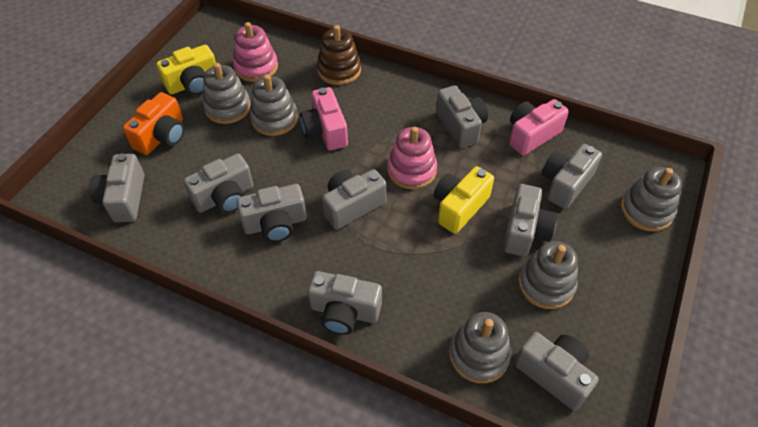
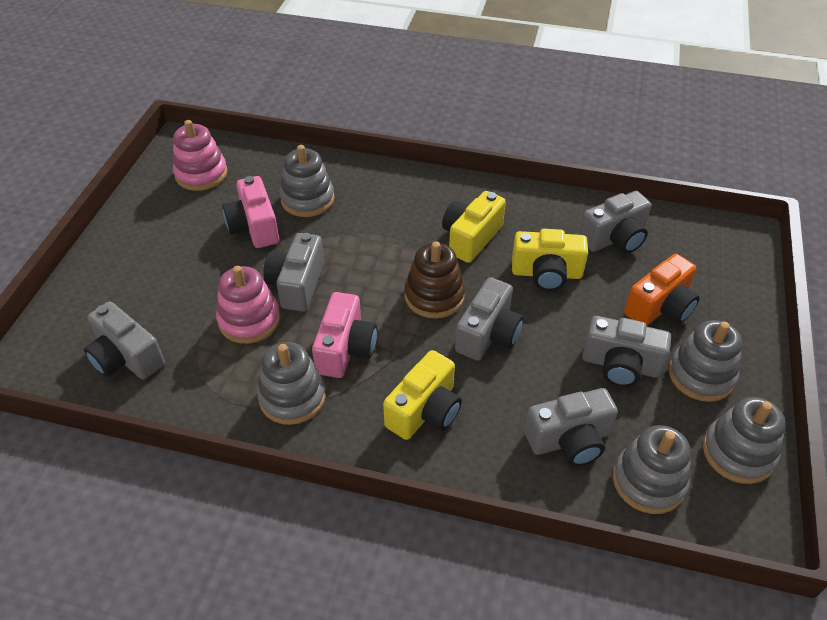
grey camera: 9 -> 6
yellow camera: 2 -> 3

